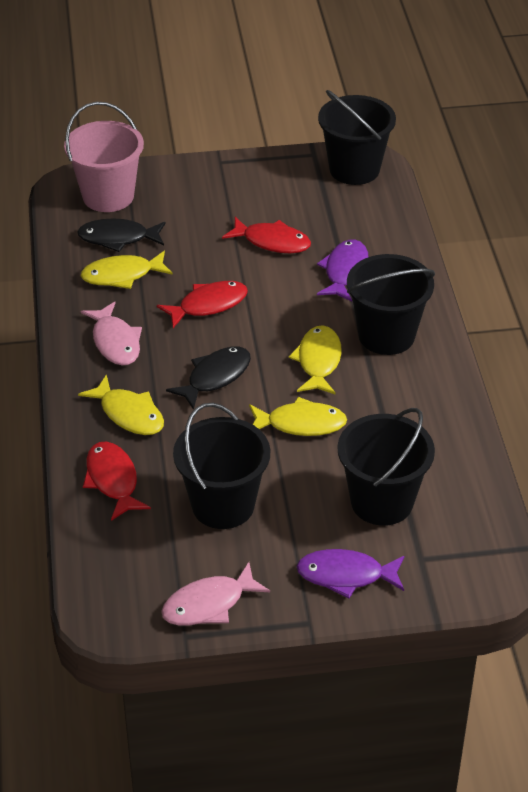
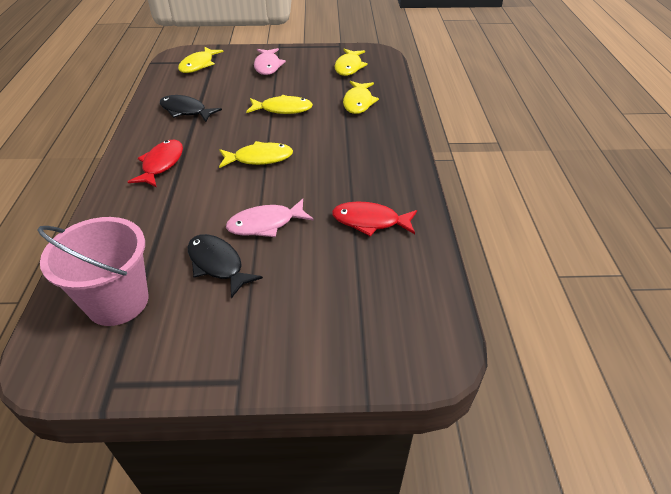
black bucket: 4 -> 0
purple fish: 2 -> 0
red fish: 3 -> 2
yellow fish: 4 -> 5

